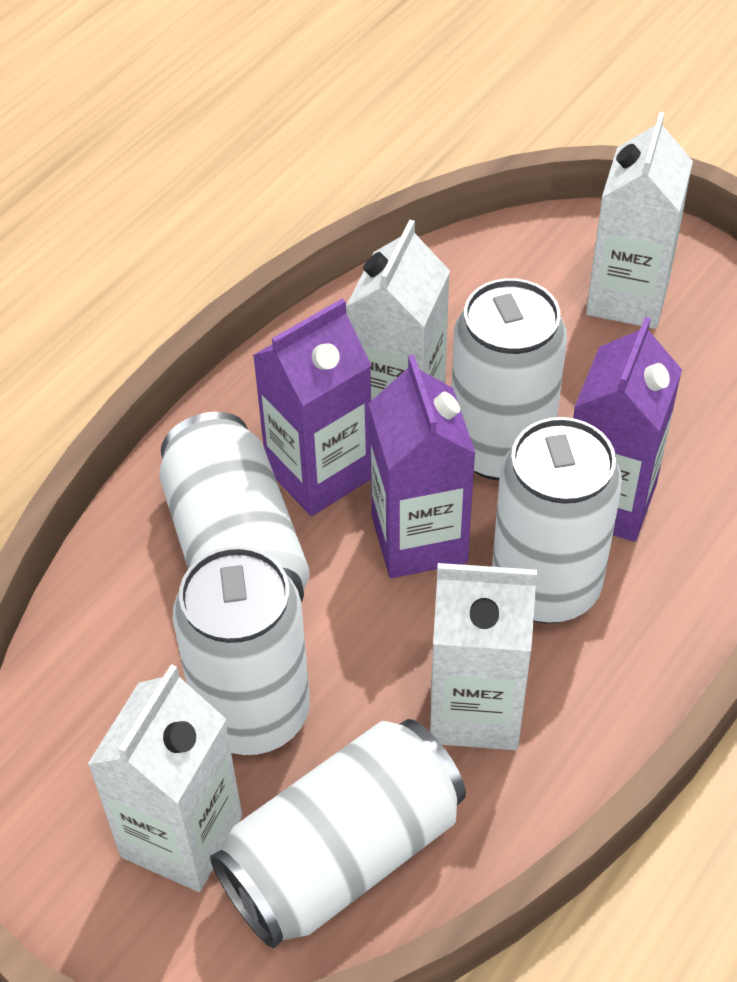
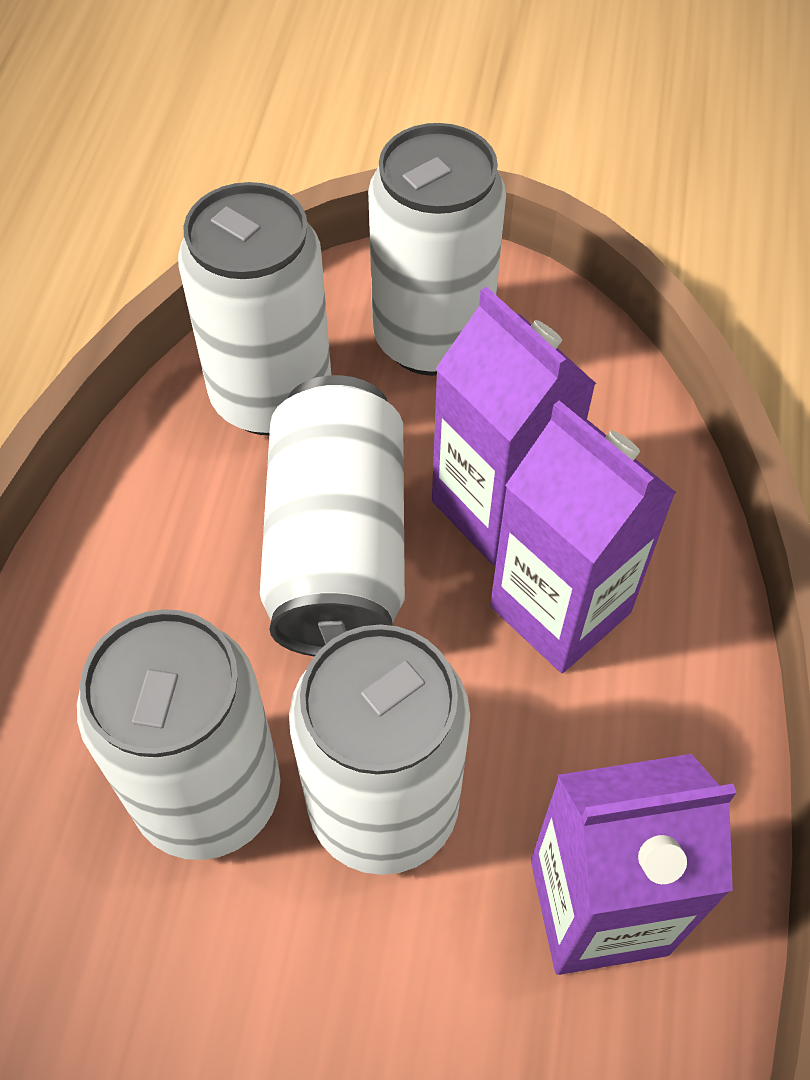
white carton: 4 -> 0

